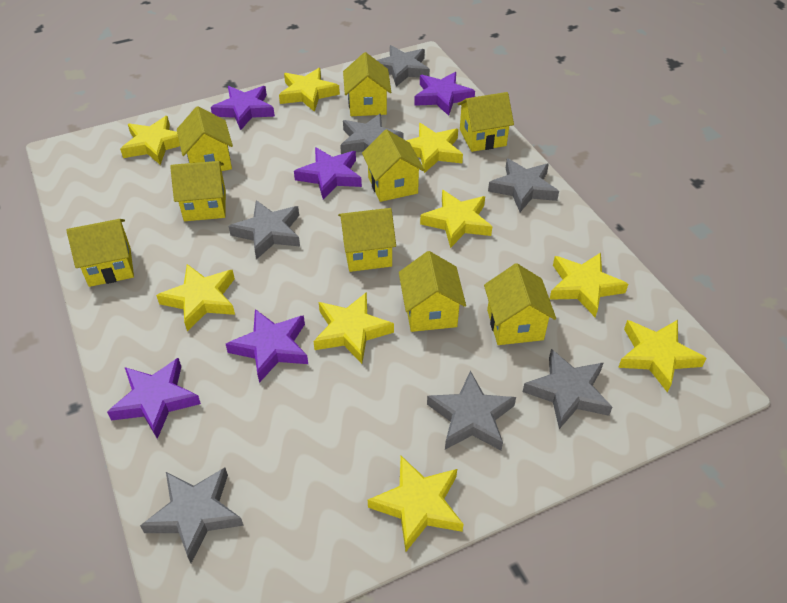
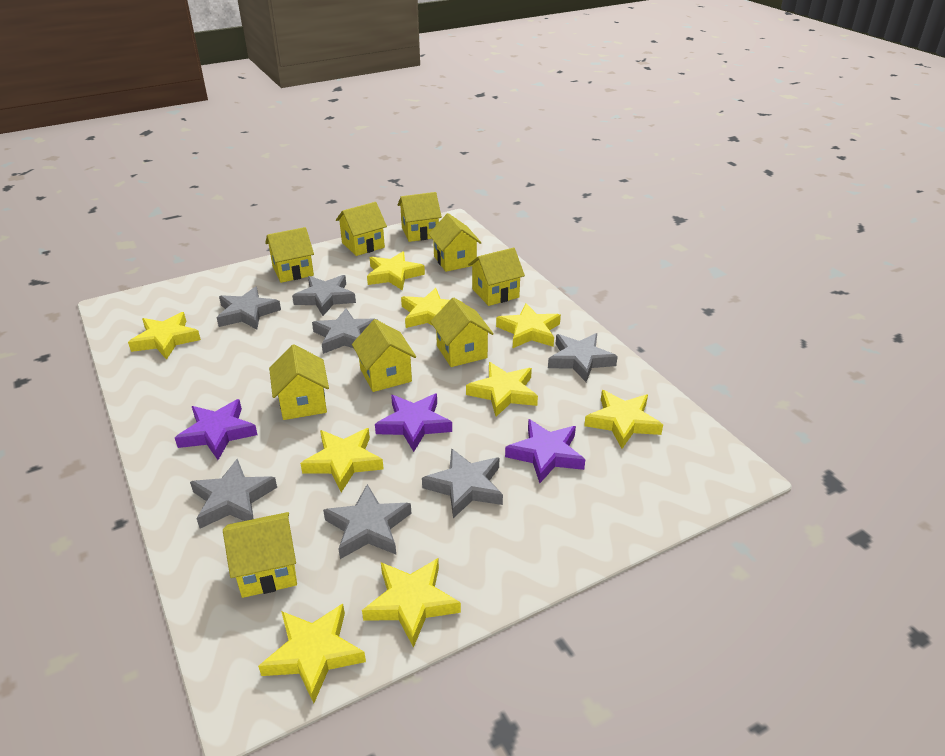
purple star: 5 -> 3

